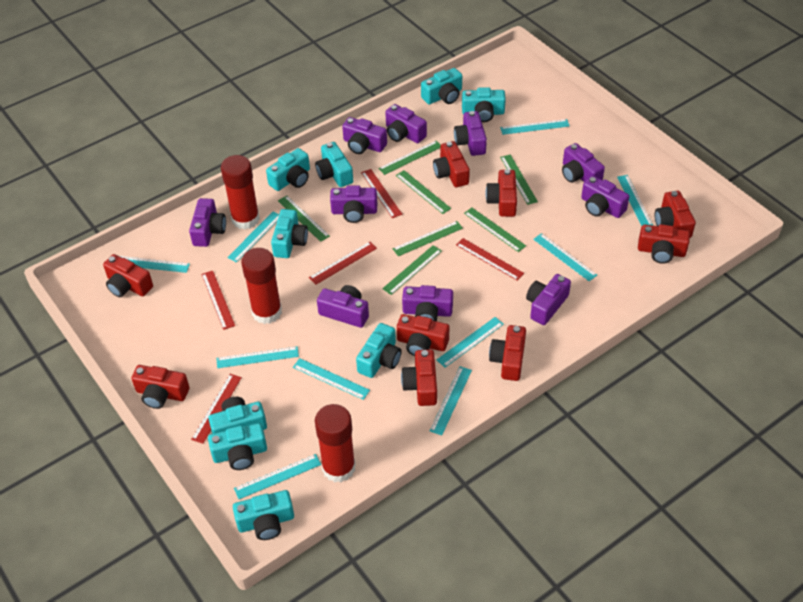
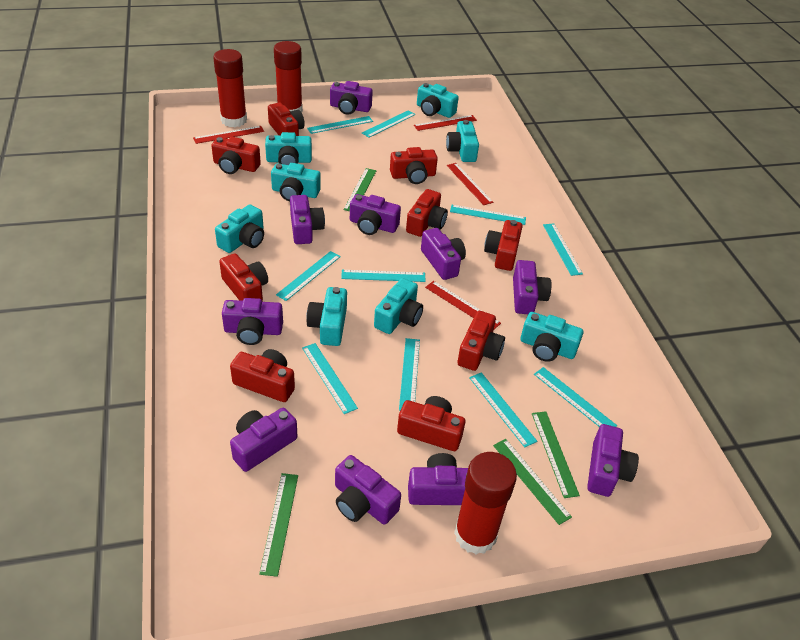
green ruler: 7 -> 4
red ruler: 5 -> 4
turquoise camera: 9 -> 8

